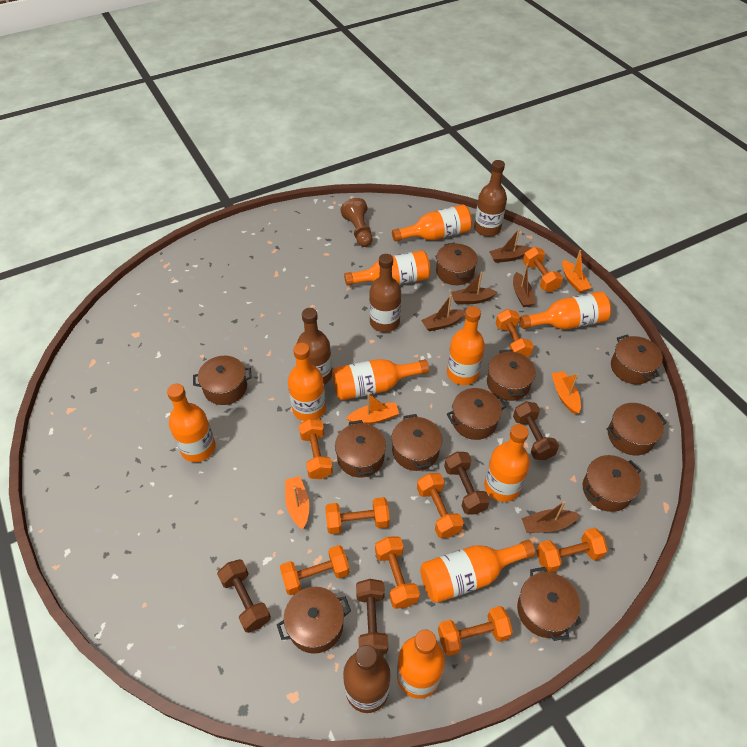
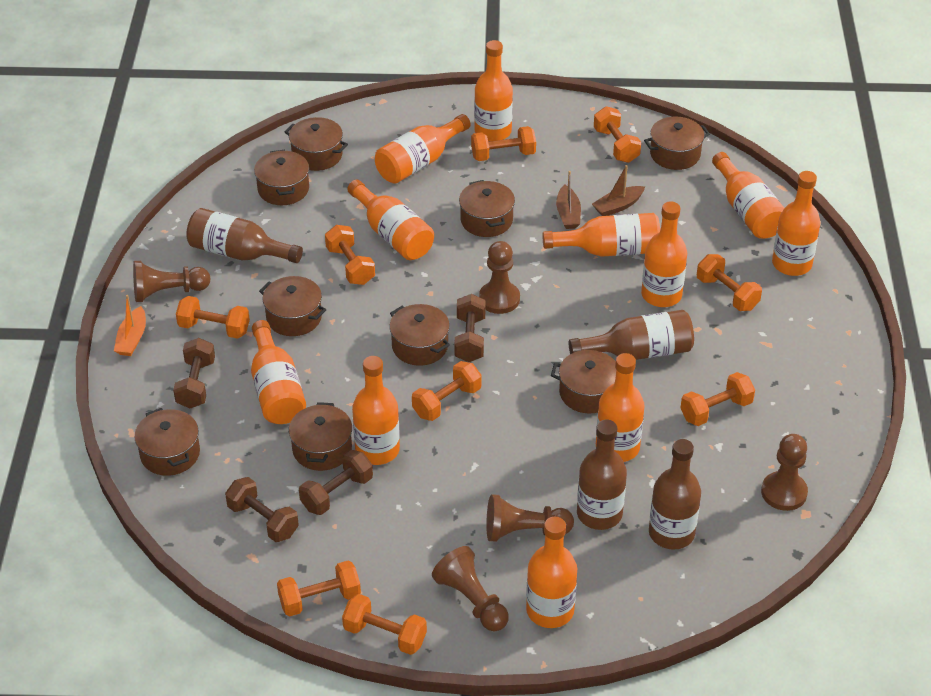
brown boat: 5 -> 2
brown pawn: 1 -> 5
brown pot: 11 -> 9
orange boat: 4 -> 1
orange bottle: 10 -> 11

